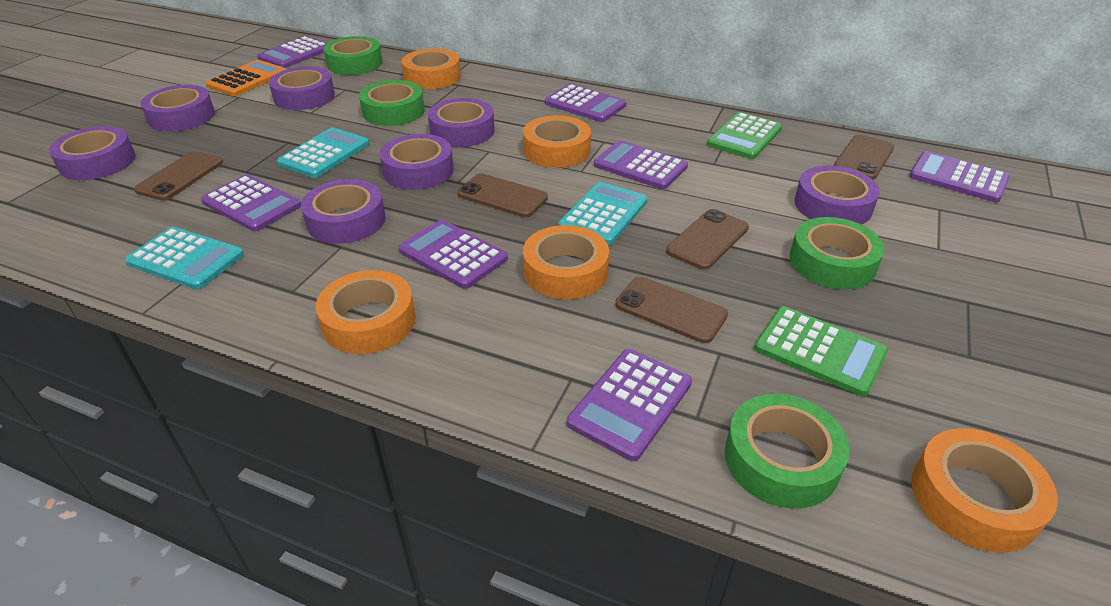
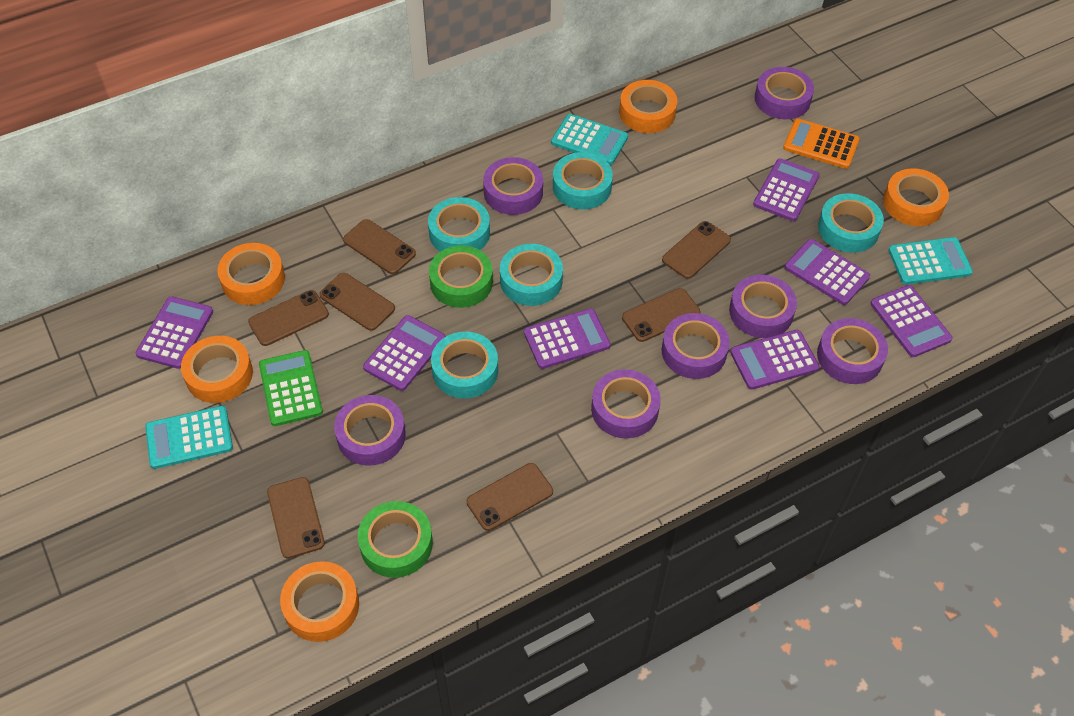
brown phone: 5 -> 7
green calculator: 2 -> 1
green tape: 4 -> 2
turquoise tape: 0 -> 5

